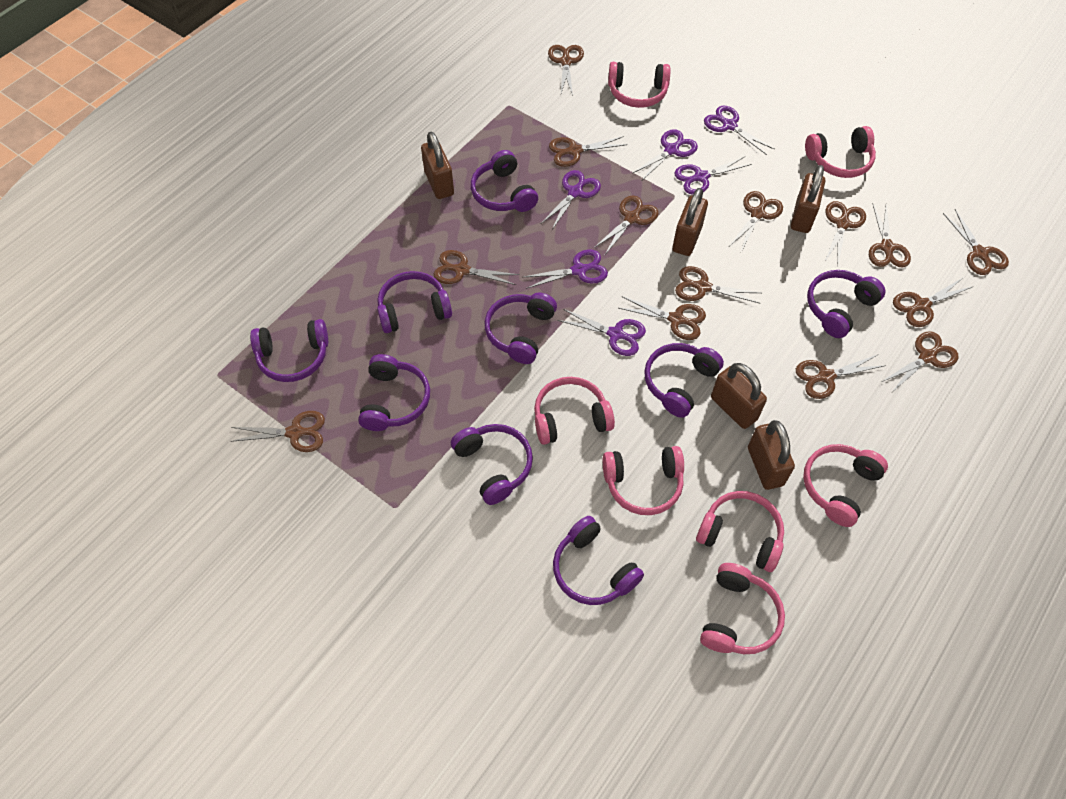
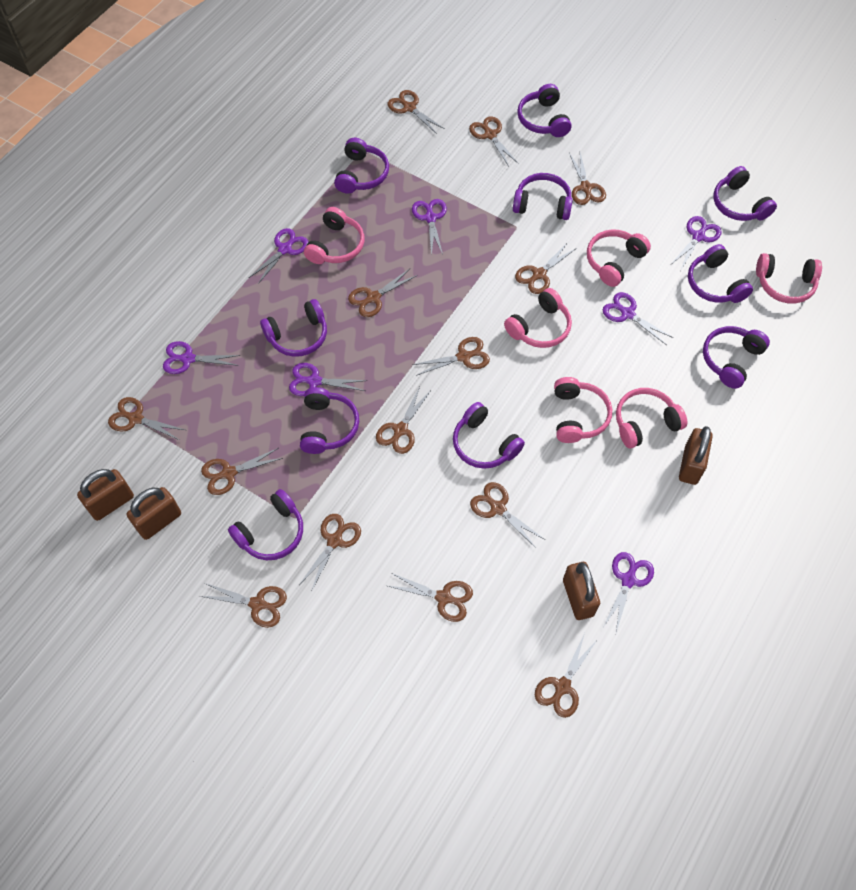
brown padlock: 5 -> 4
pink headphones: 7 -> 6
purple headphones: 9 -> 10
purple scissors: 6 -> 7

